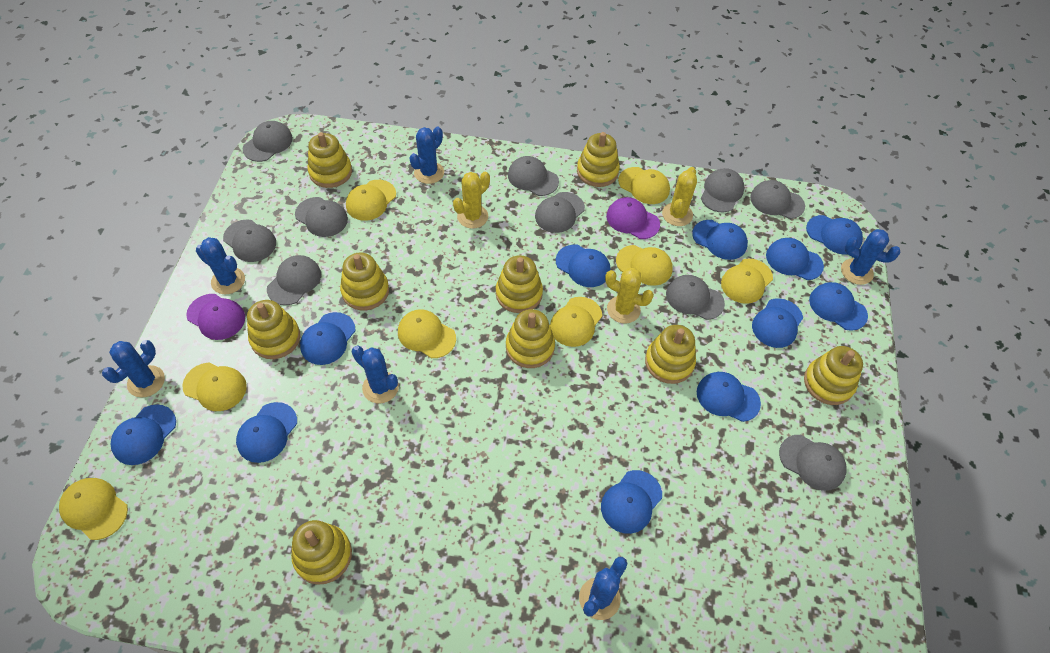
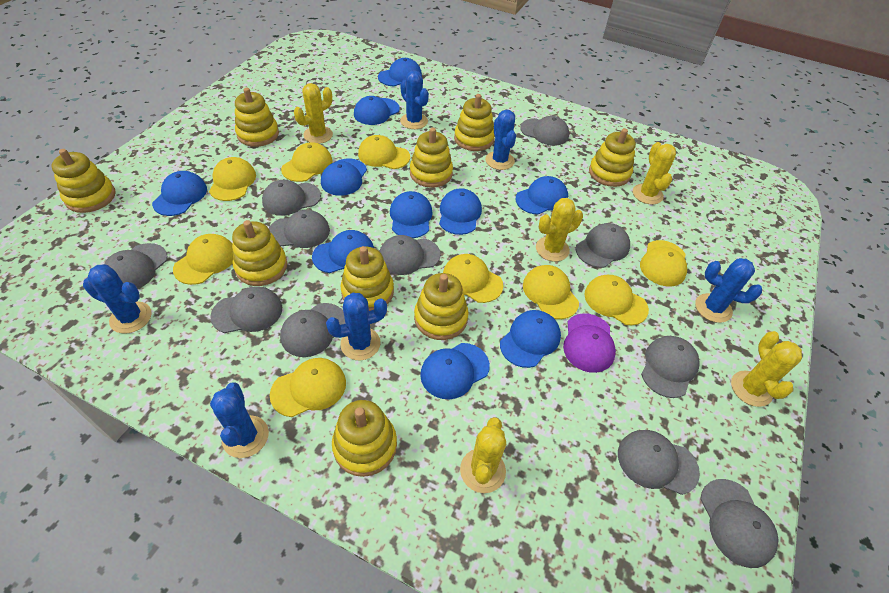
blue cap: 11 -> 10
grey cap: 10 -> 11
purple cap: 2 -> 1
yellow cactus: 3 -> 5
yellow cap: 8 -> 9

